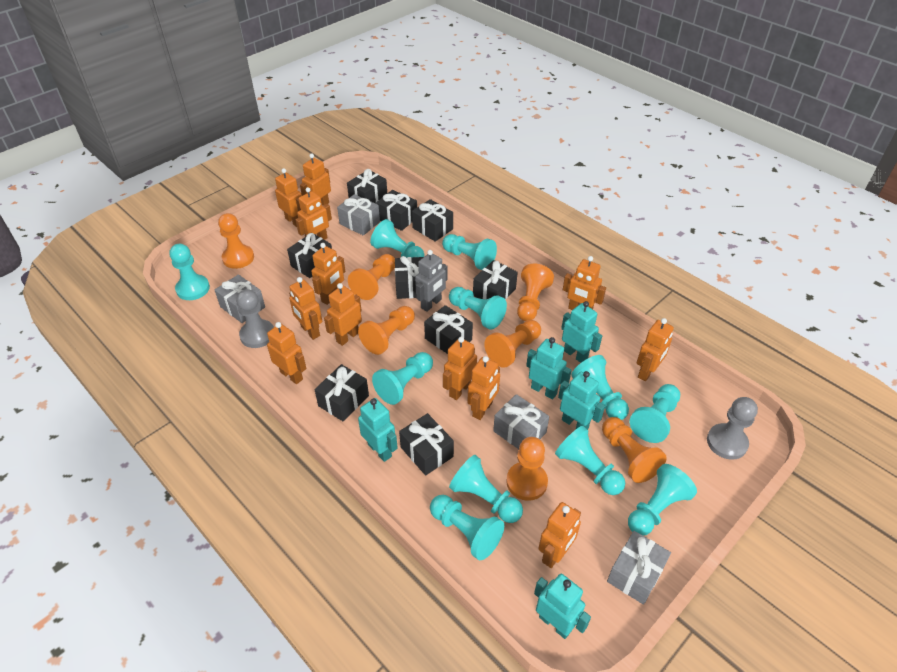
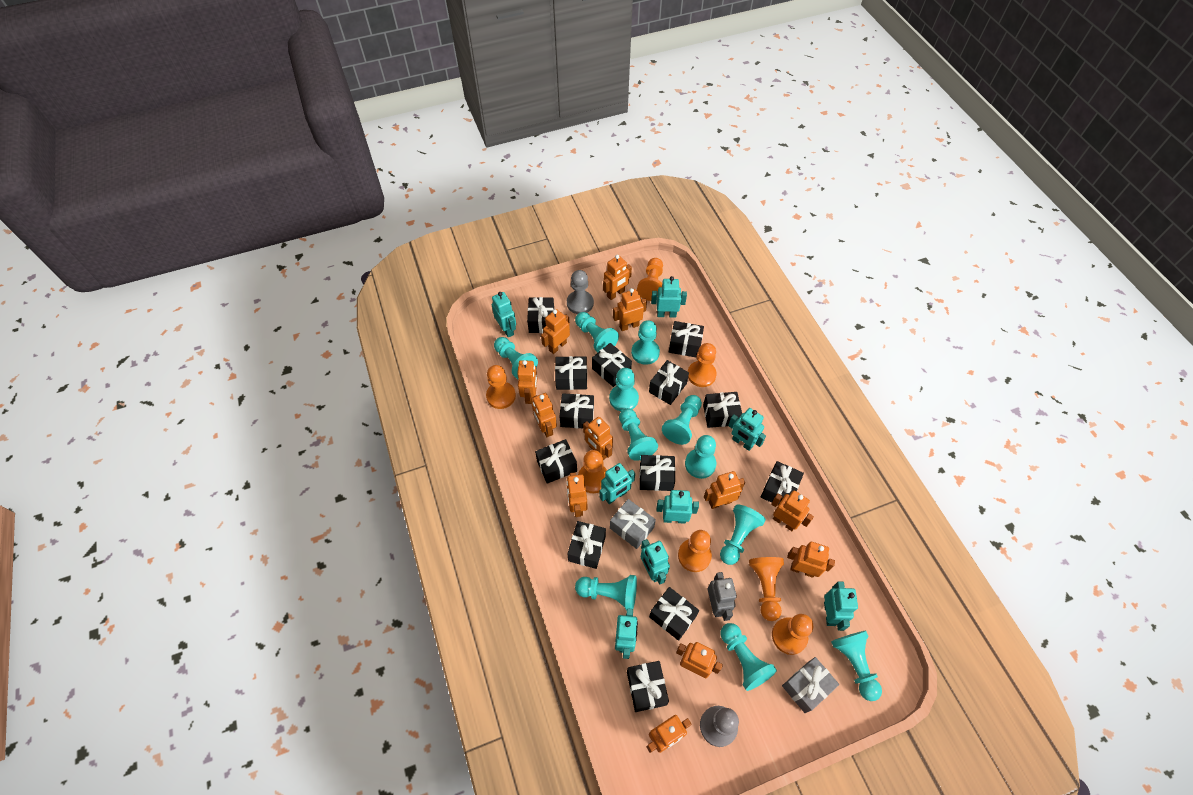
black gift: 9 -> 13
grey gift: 4 -> 2
turquoise robot: 5 -> 8

